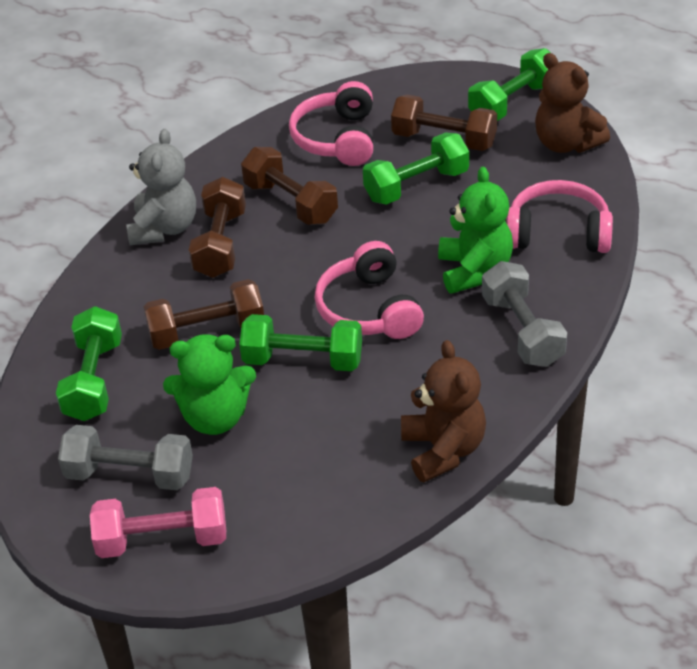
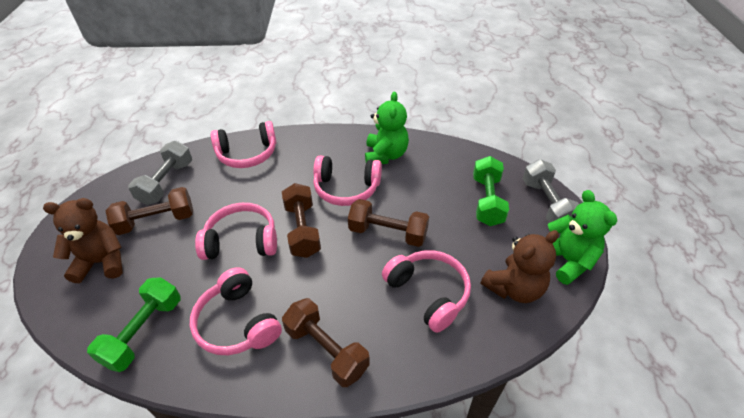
green dumbbell: 4 -> 2
grey teddy bear: 1 -> 0
pink dumbbell: 1 -> 0
pink headphones: 3 -> 5

